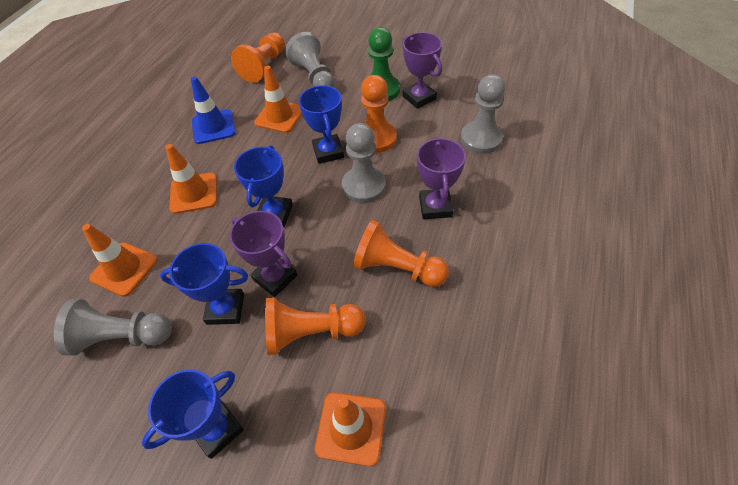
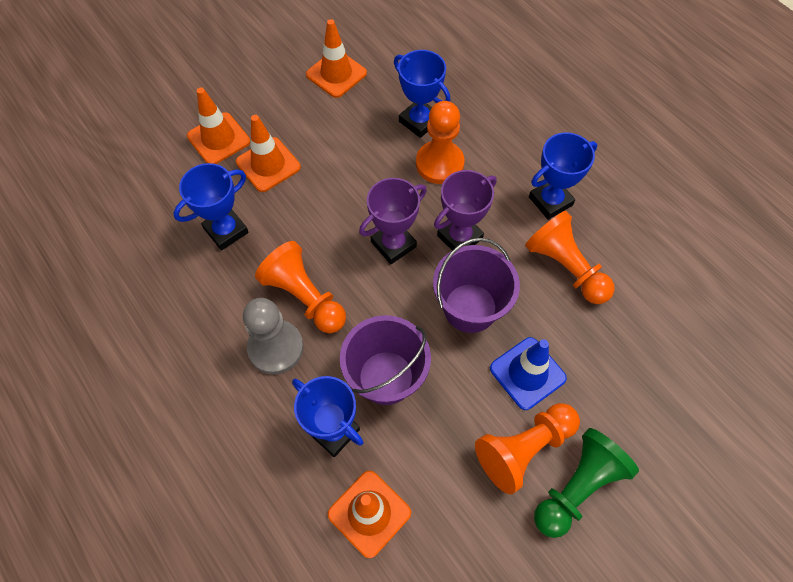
grey pawn: 4 -> 1
purple bucket: 0 -> 2
purple trophy: 3 -> 2

